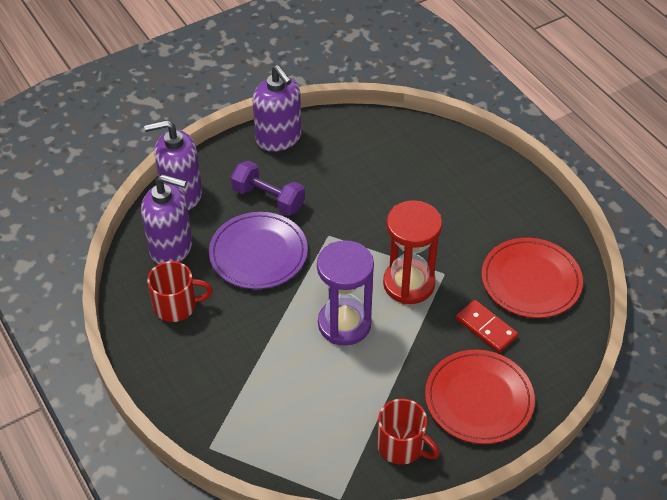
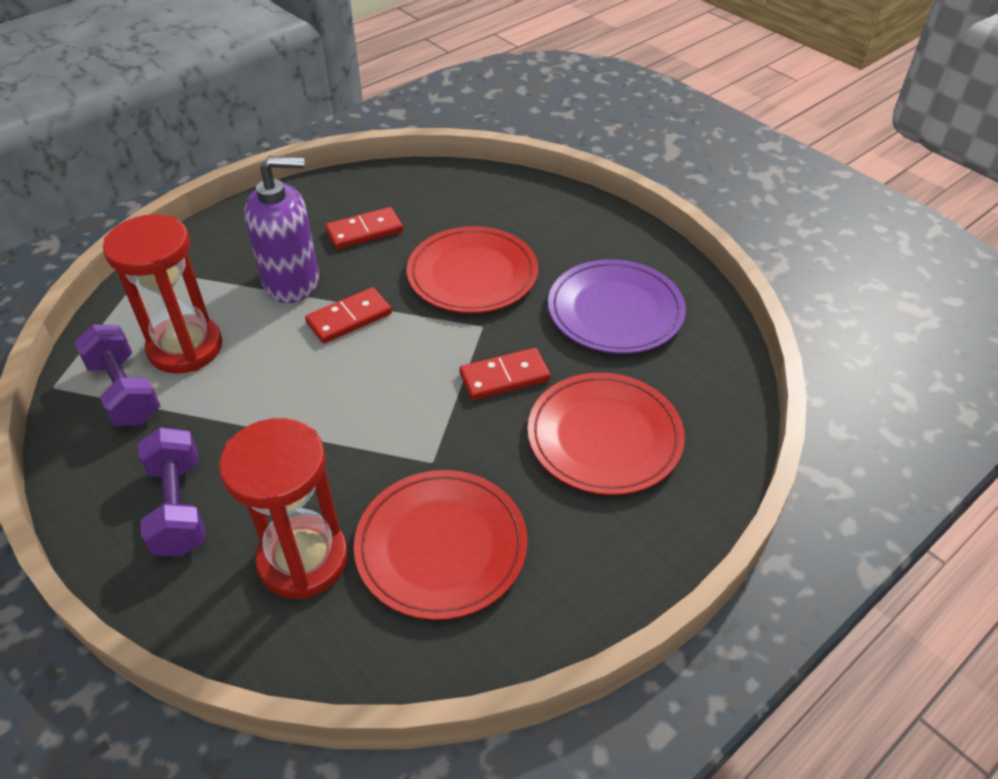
purple dumbbell: 1 -> 2
purple hourglass: 1 -> 0
purple soap dispenser: 3 -> 1
red domino: 1 -> 3
red hourglass: 1 -> 2
red mug: 2 -> 0
red plate: 2 -> 3

